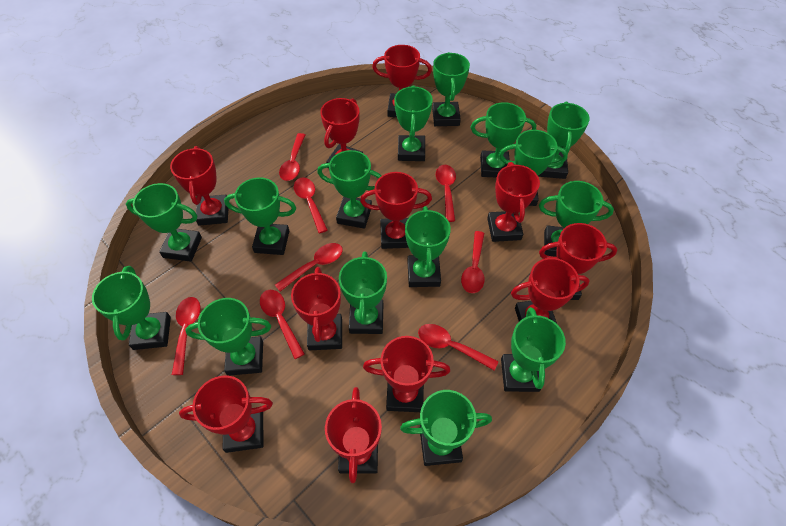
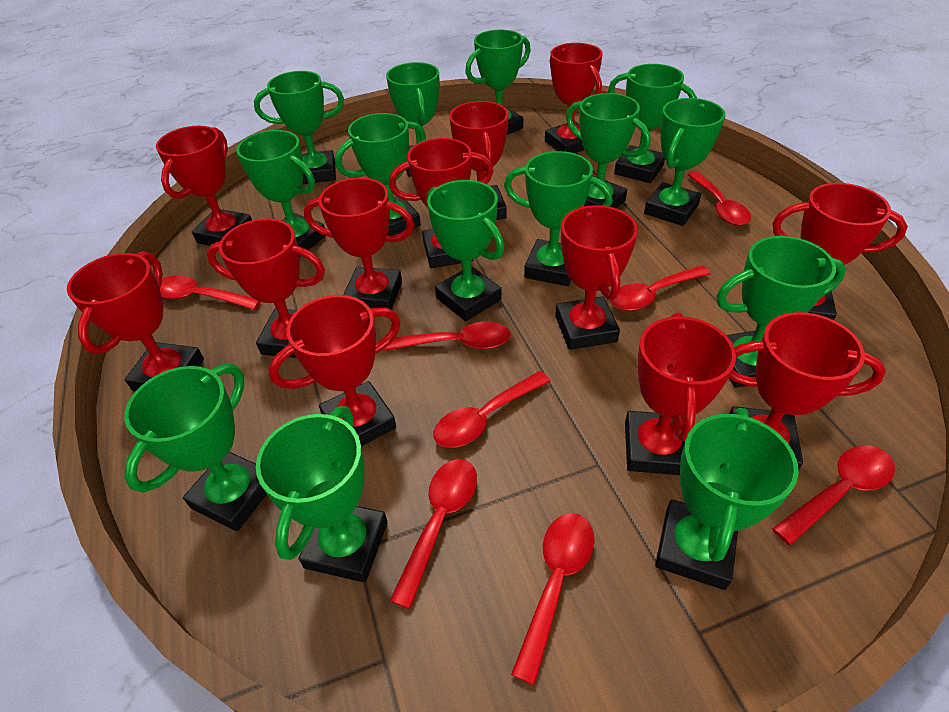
green trophy: 15 -> 14
red trophy: 11 -> 12

